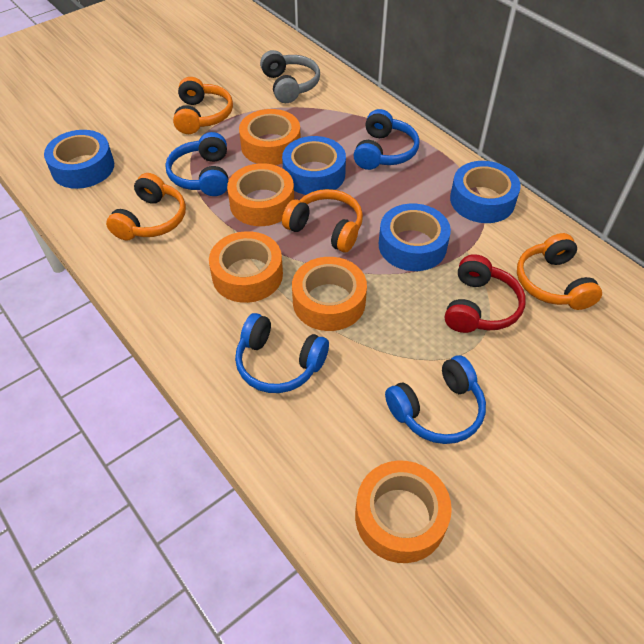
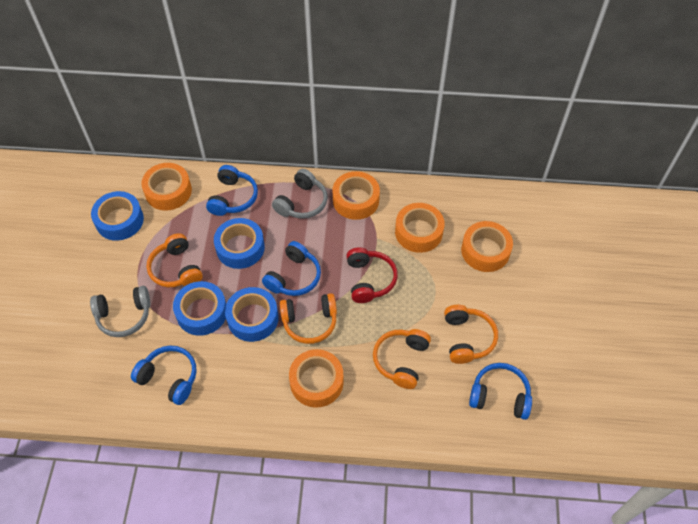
grey headphones: 1 -> 2

